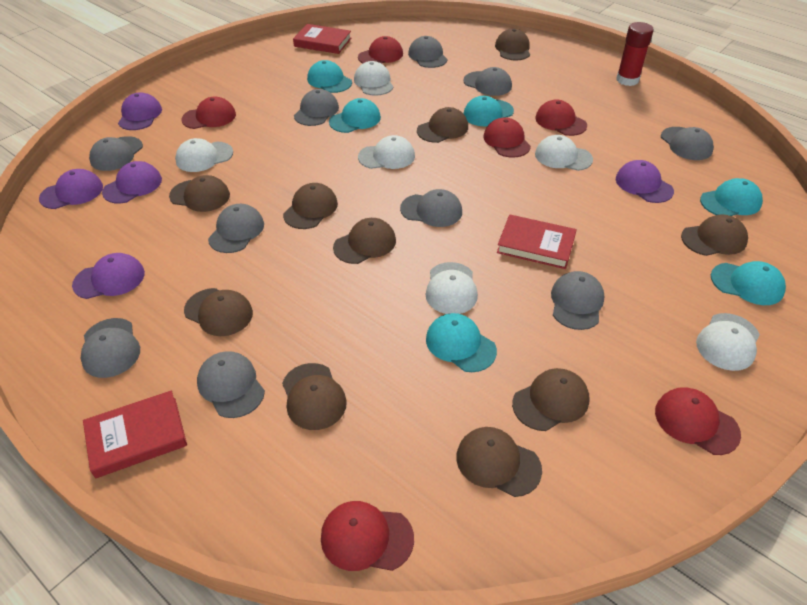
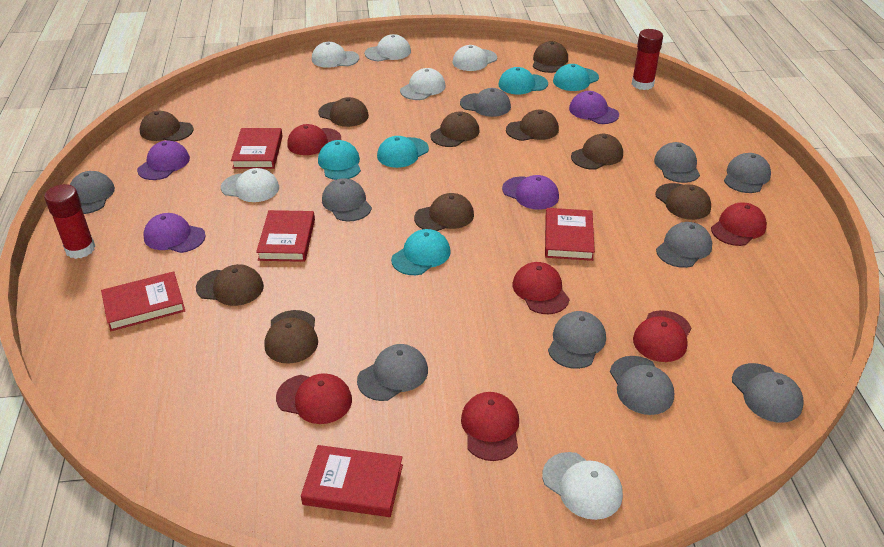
purple cap: 5 -> 4
red book: 3 -> 5
red glue stick: 1 -> 2
turquoise cap: 6 -> 5

